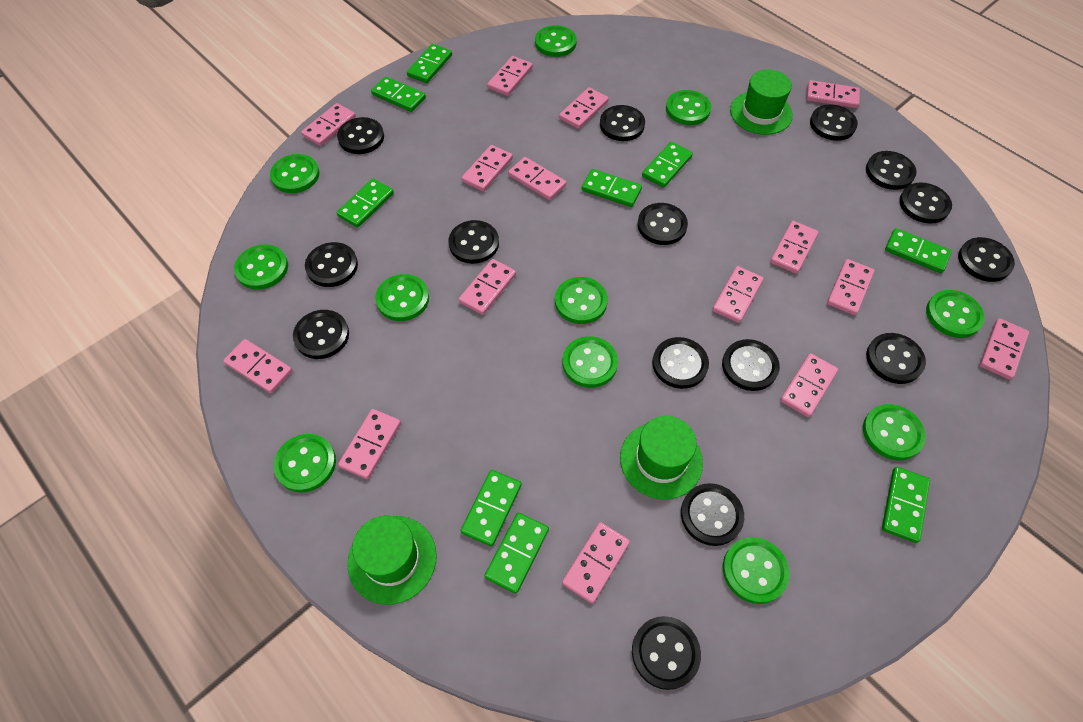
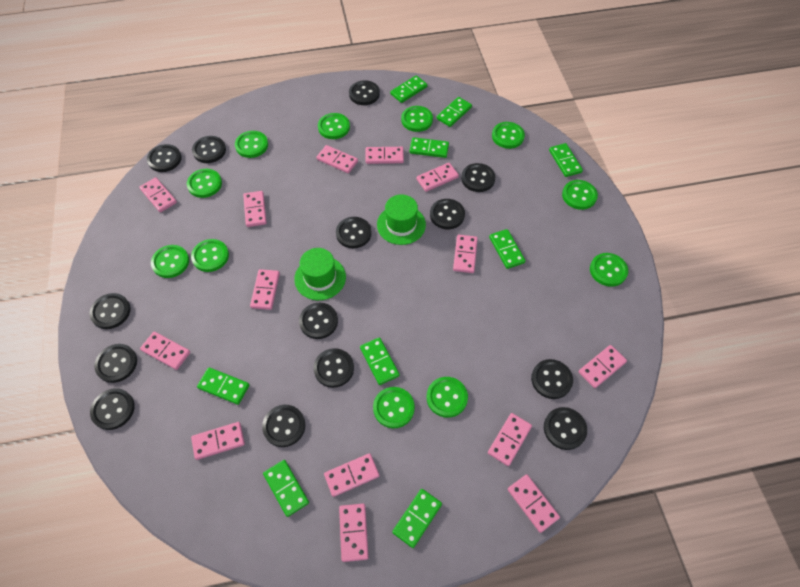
black button: 15 -> 14
green hat: 3 -> 2
pink domino: 15 -> 14

